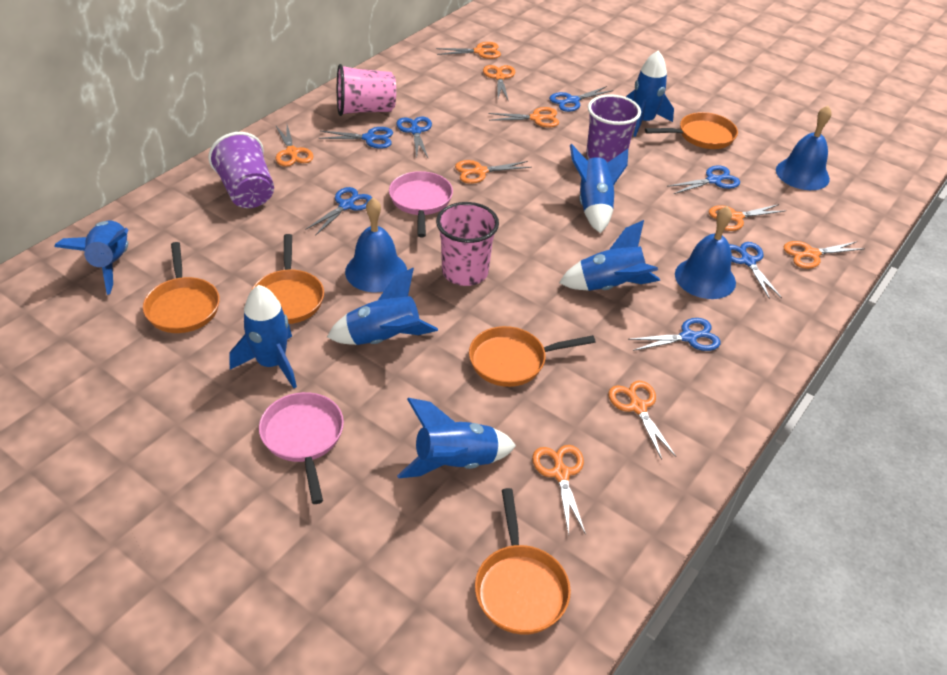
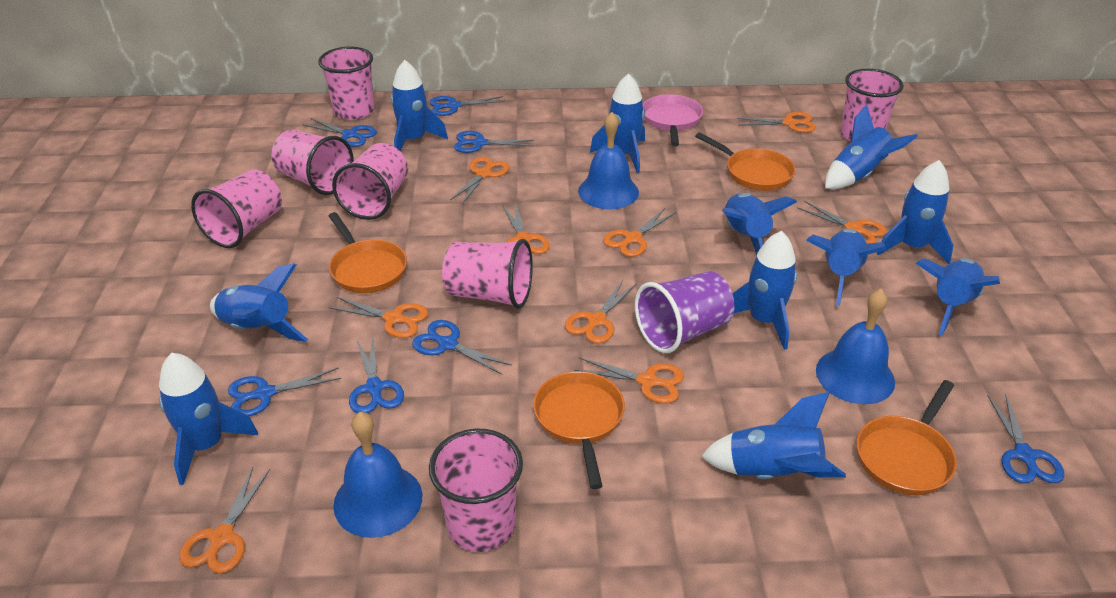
blue rocket: 7 -> 11
orange pan: 5 -> 4
pink cup: 2 -> 7
pink pan: 2 -> 1
purple cup: 2 -> 1

